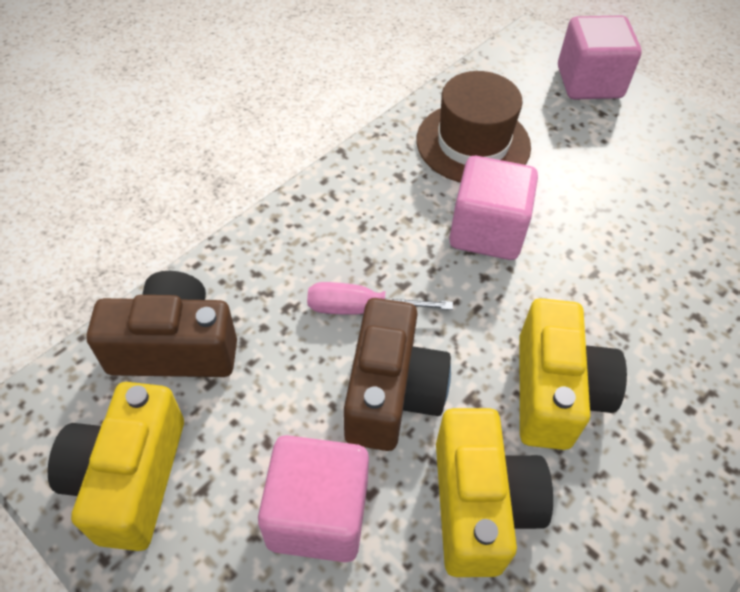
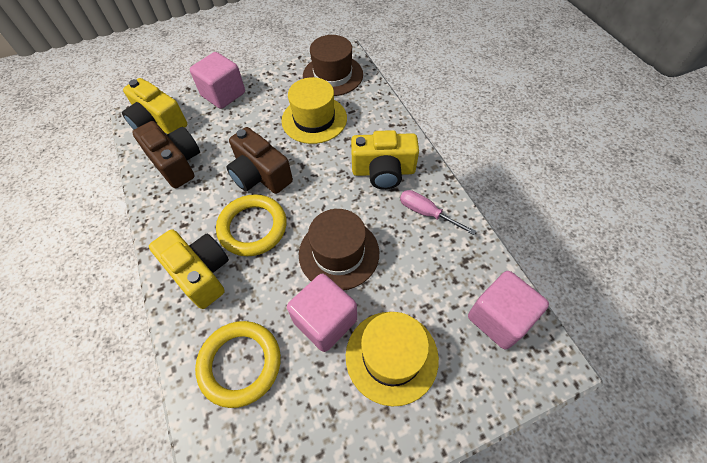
brown hat: 1 -> 2
yellow hat: 0 -> 2
yellow ring: 0 -> 2

